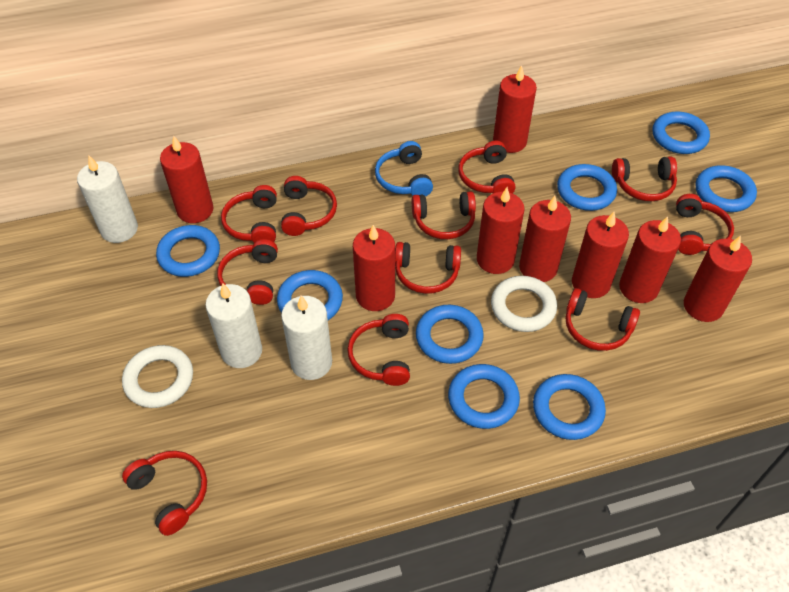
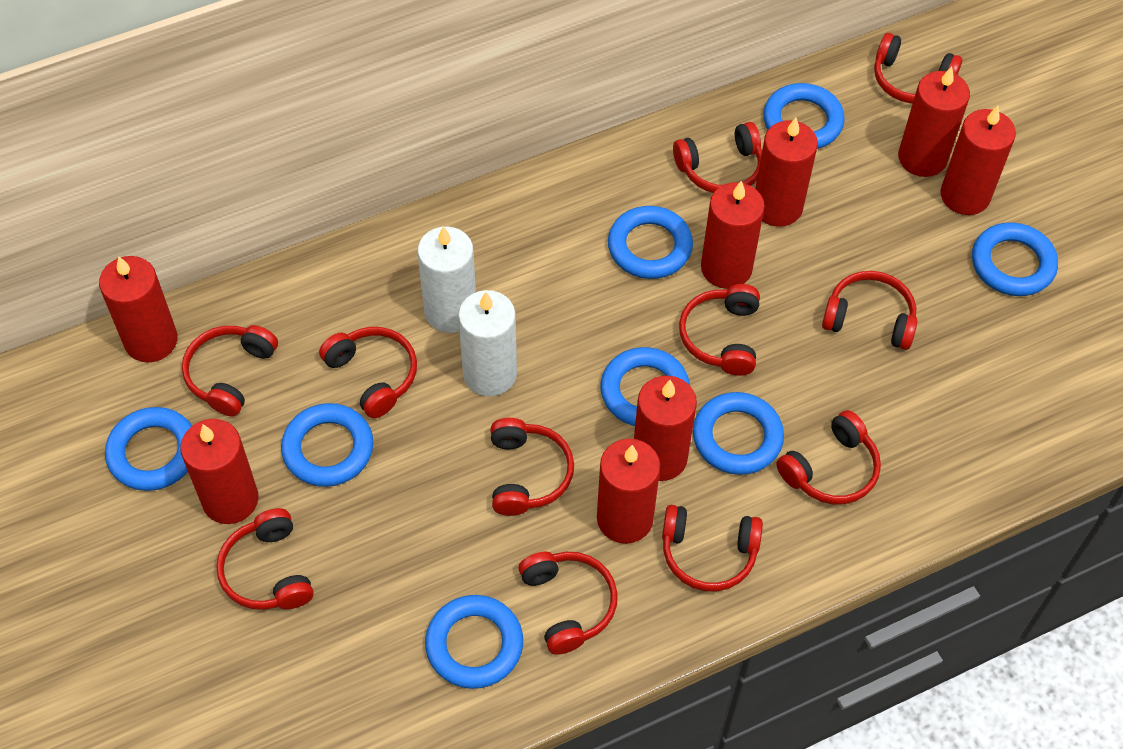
blue headphones: 1 -> 0
white candle: 3 -> 2
white ring: 2 -> 0

